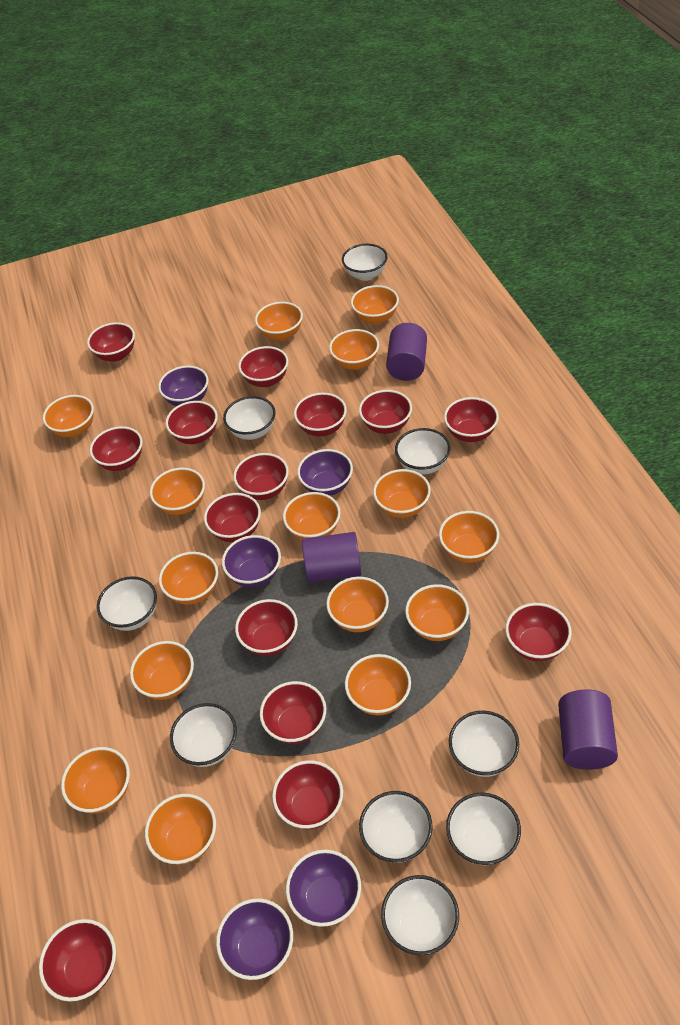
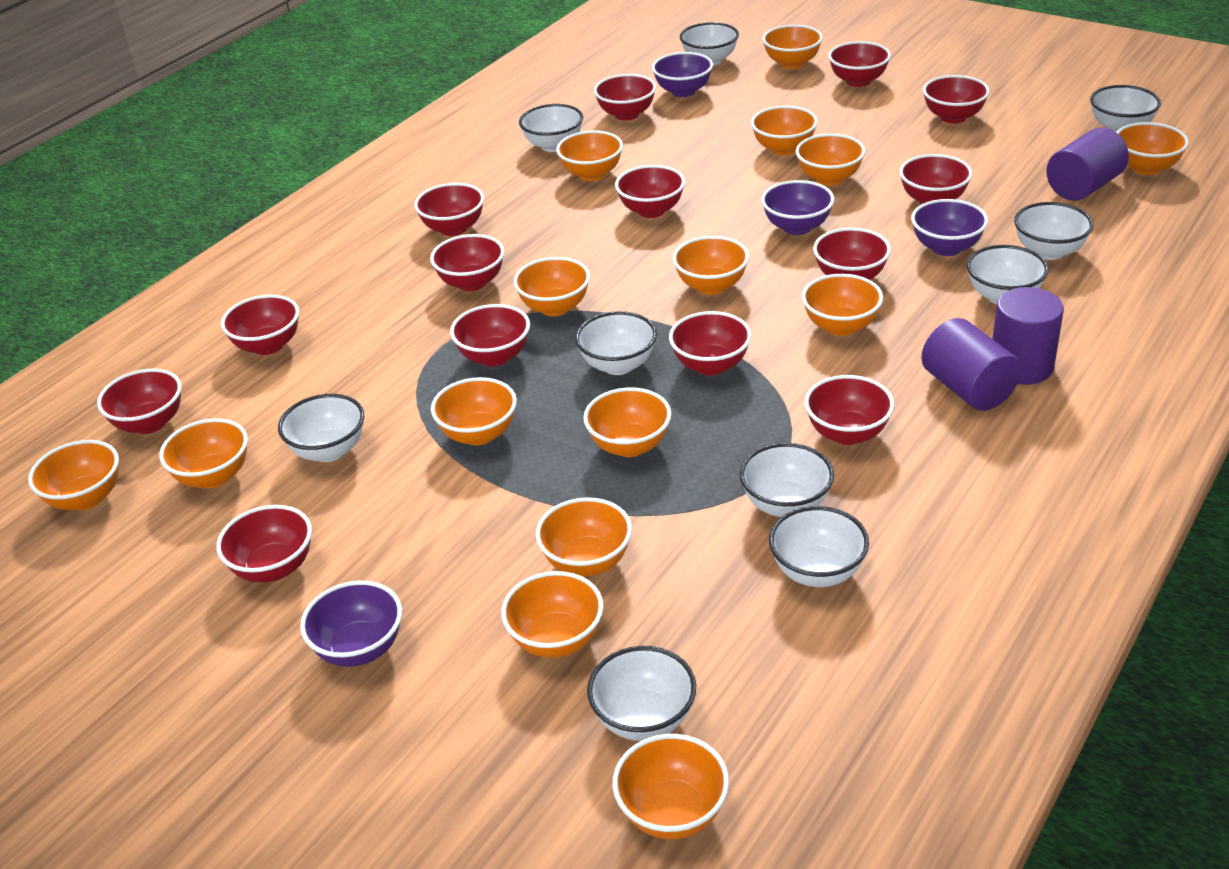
purple bowl: 5 -> 4
white bowl: 9 -> 10

